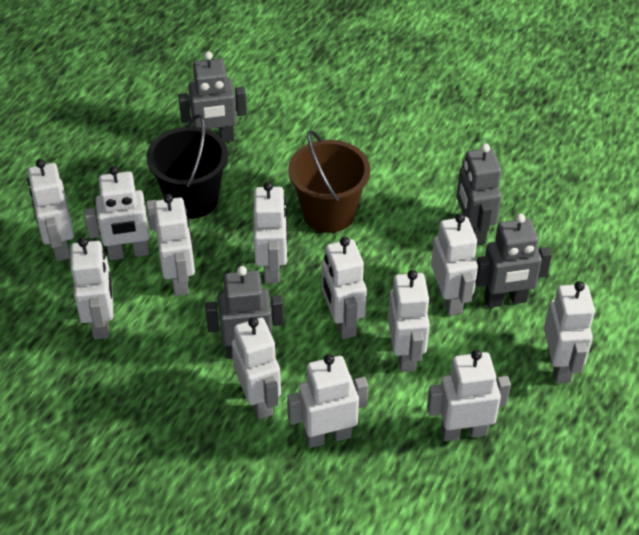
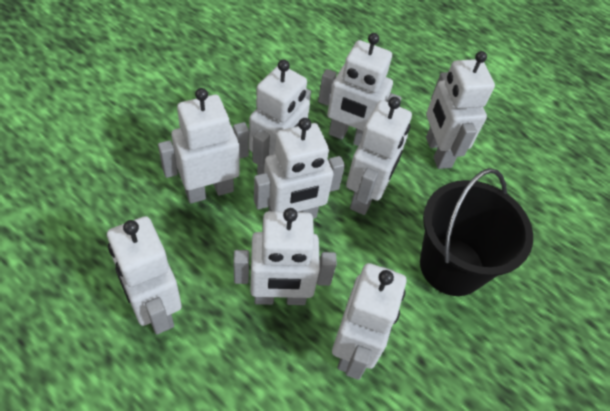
brown bucket: 1 -> 0
grey robot: 4 -> 0
white robot: 12 -> 9

